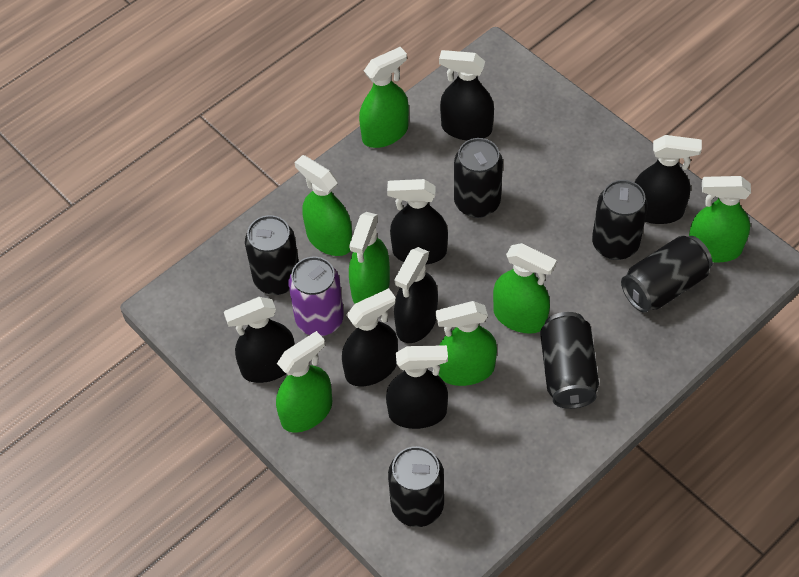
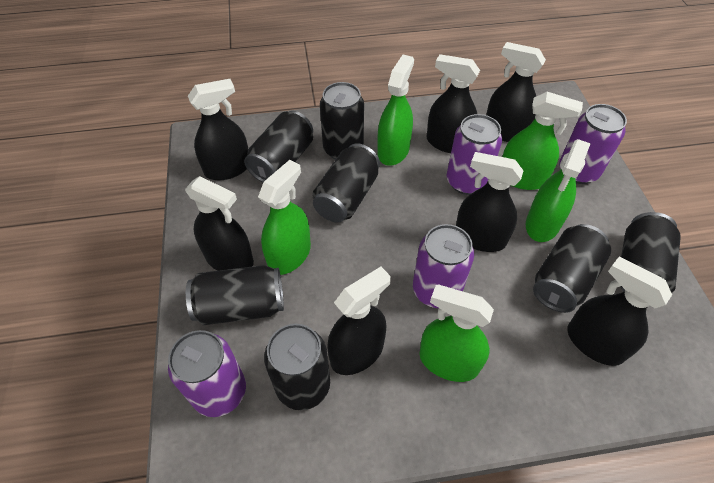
black can: 6 -> 7
green spray bottle: 7 -> 5
purple can: 1 -> 4

